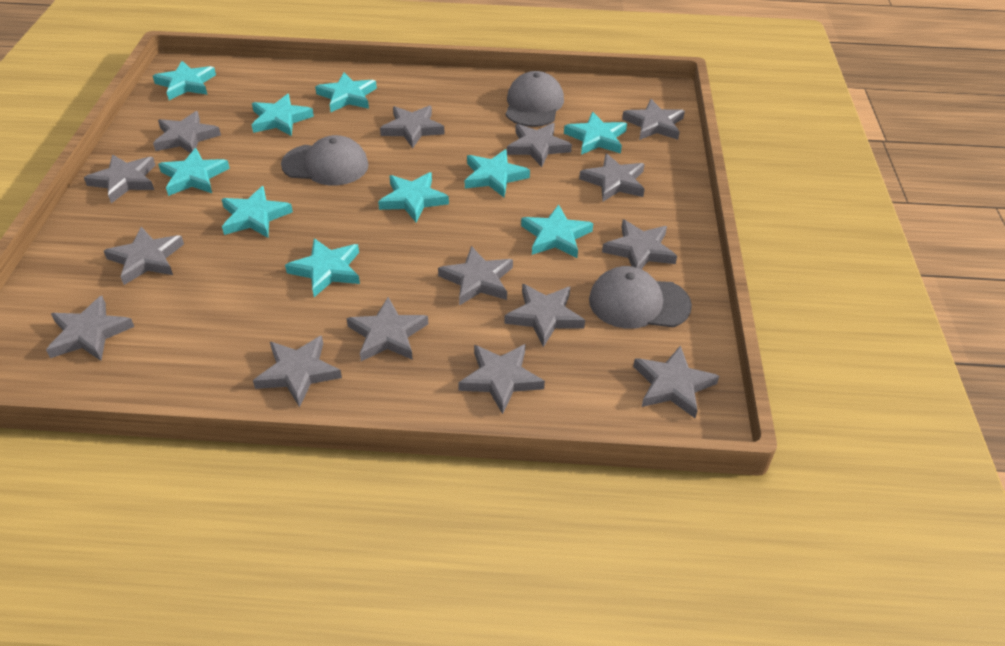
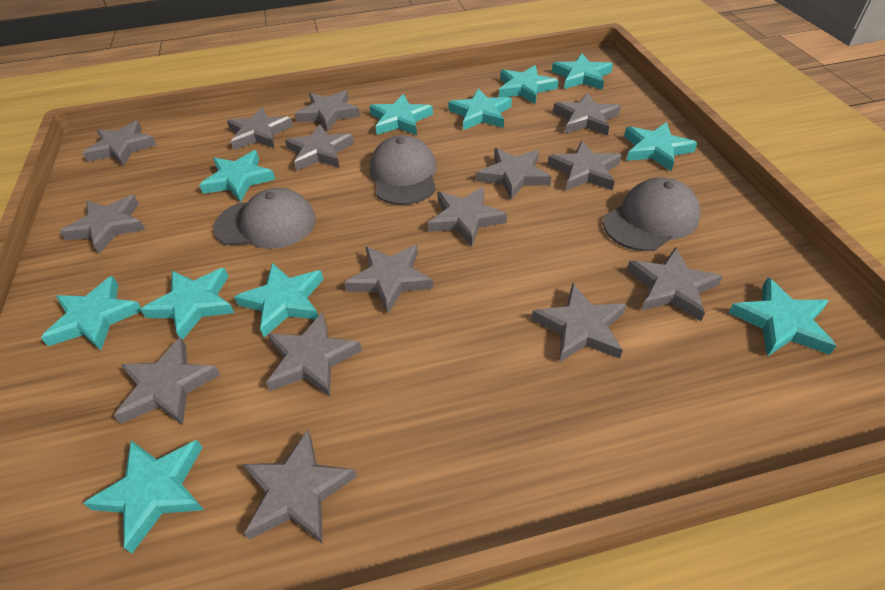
turquoise star: 10 -> 11

